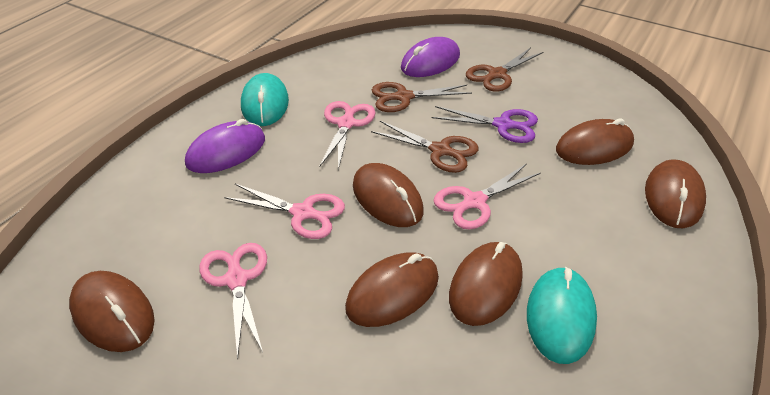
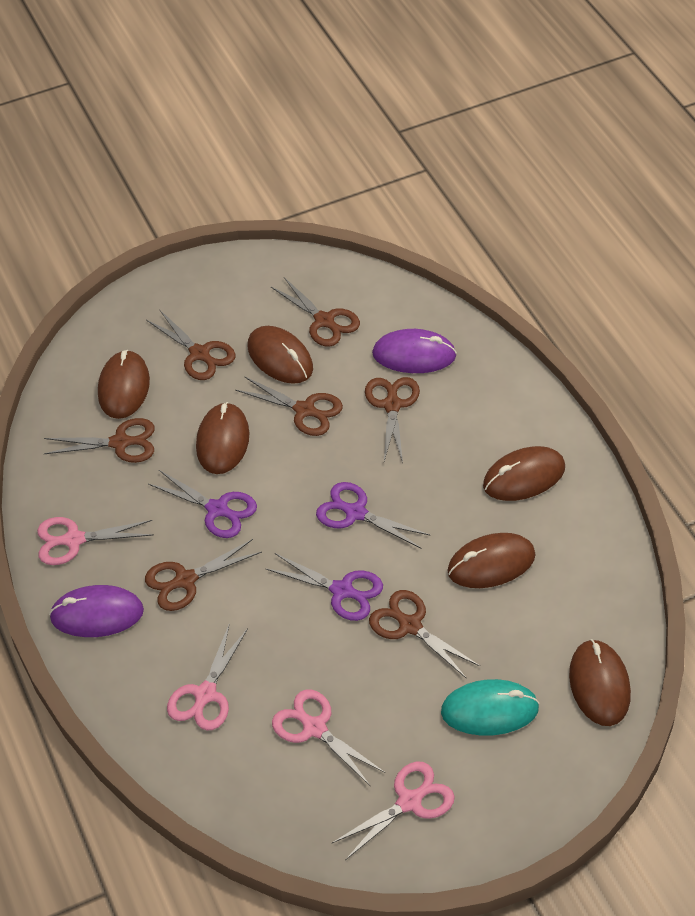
brown scissors: 3 -> 7
purple scissors: 1 -> 3
turquoise mouse: 2 -> 1

